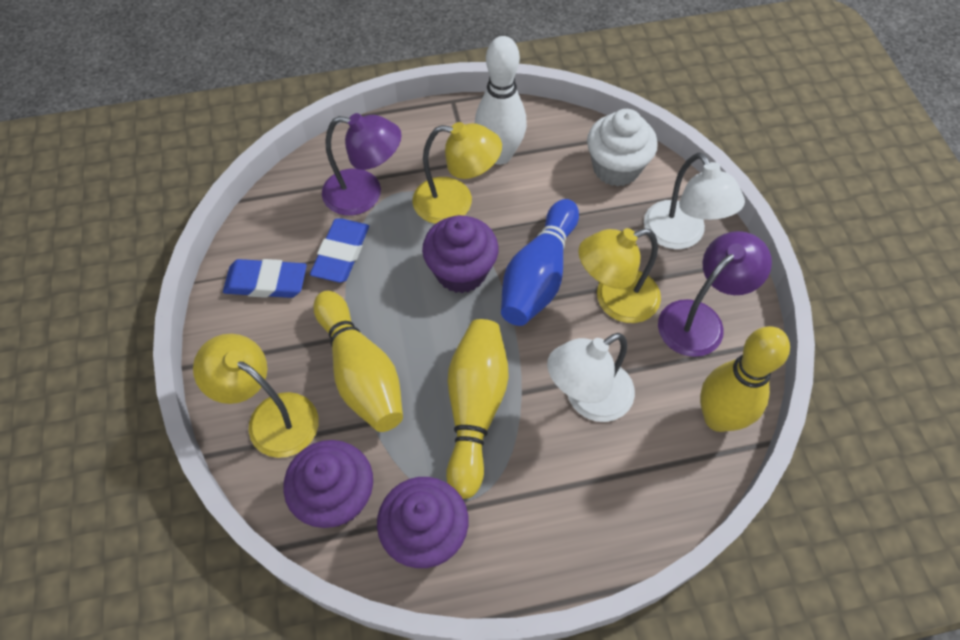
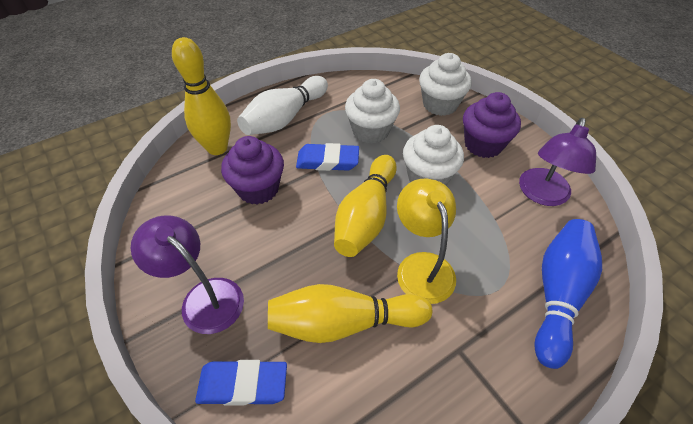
purple cupcake: 3 -> 2
white cupcake: 1 -> 3
white lamp: 2 -> 0
yellow lamp: 3 -> 1

